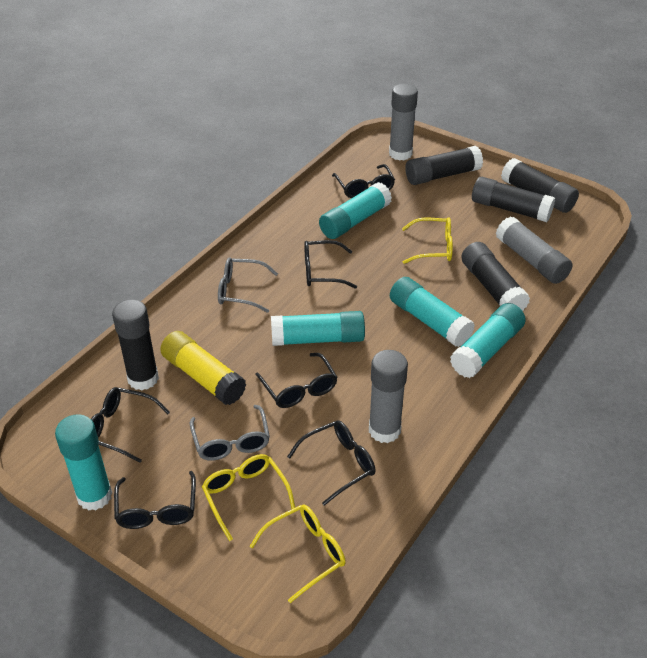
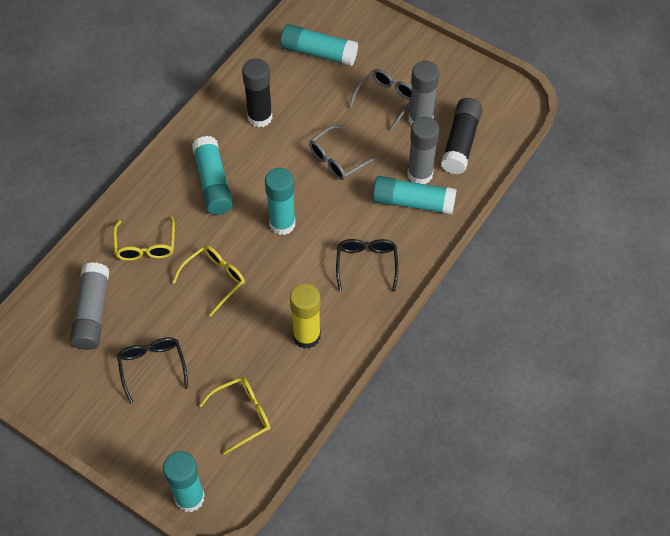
black glasses: 6 -> 2
black glue stick: 5 -> 2

